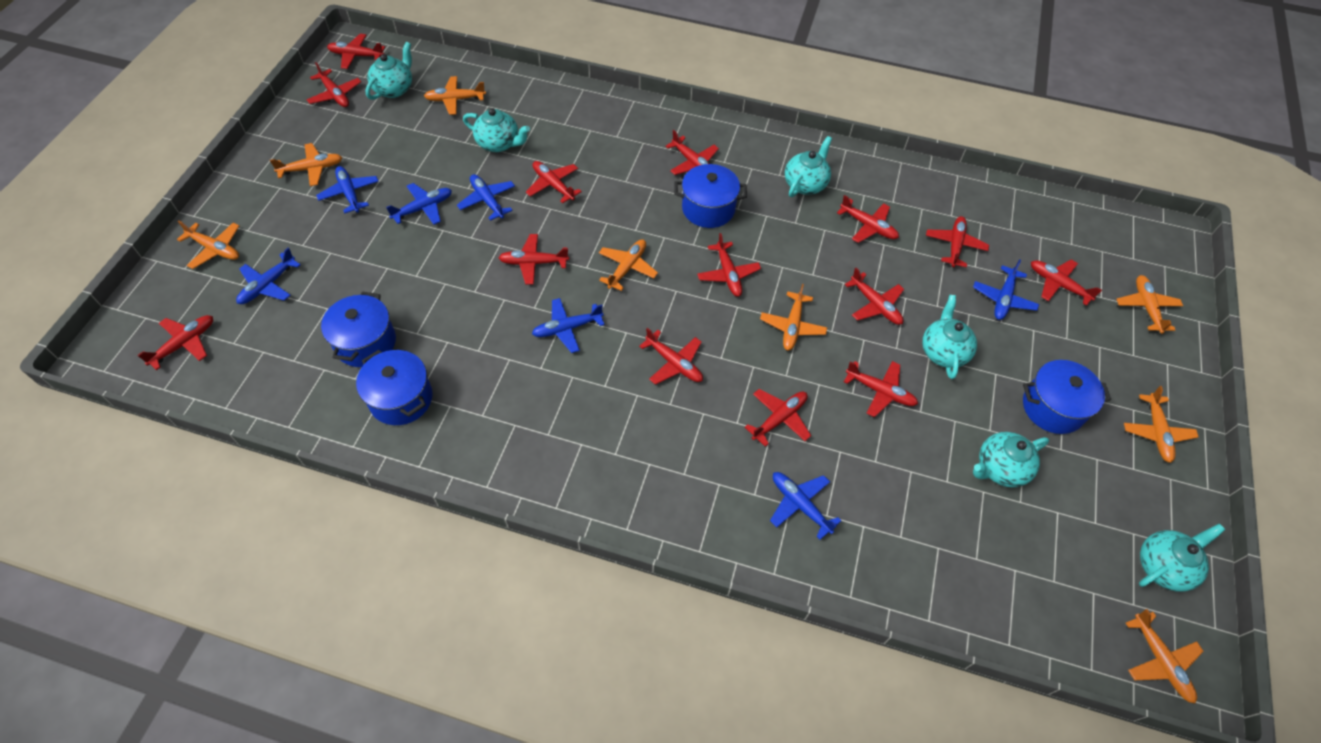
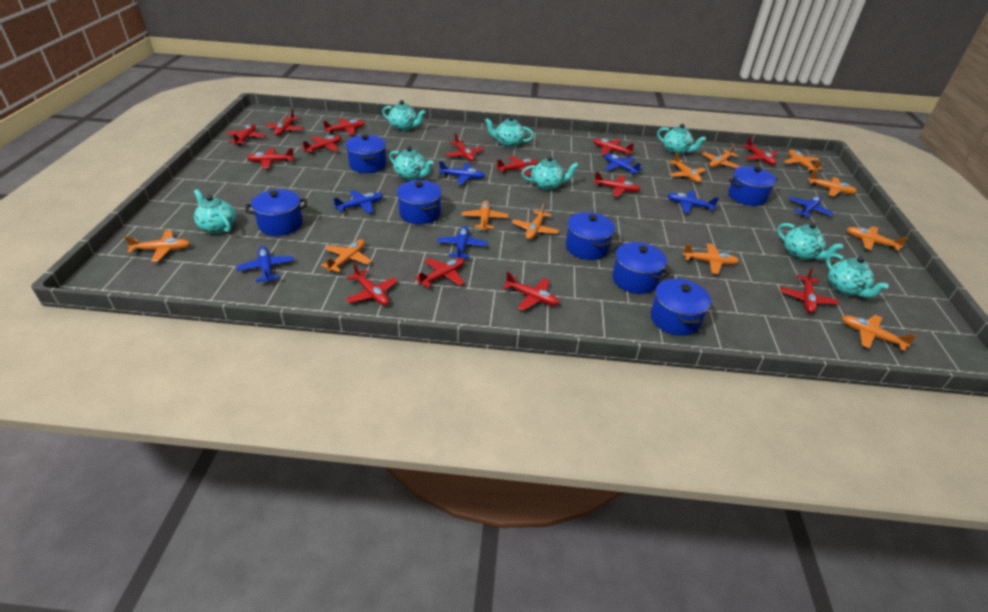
blue pot: 4 -> 7
orange plane: 8 -> 11
turquoise teapot: 6 -> 8

